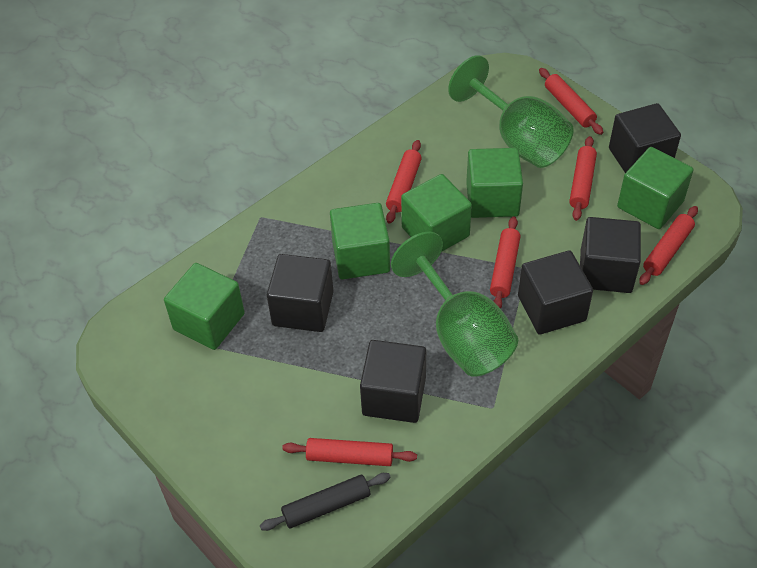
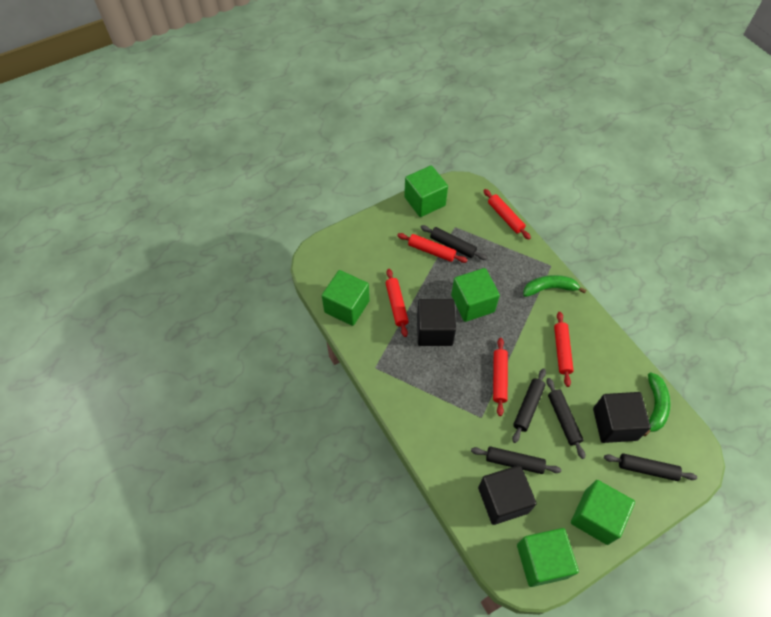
black cube: 5 -> 3
black rolling pin: 1 -> 5
green banana: 0 -> 2
green goblet: 2 -> 0
red rolling pin: 6 -> 5

